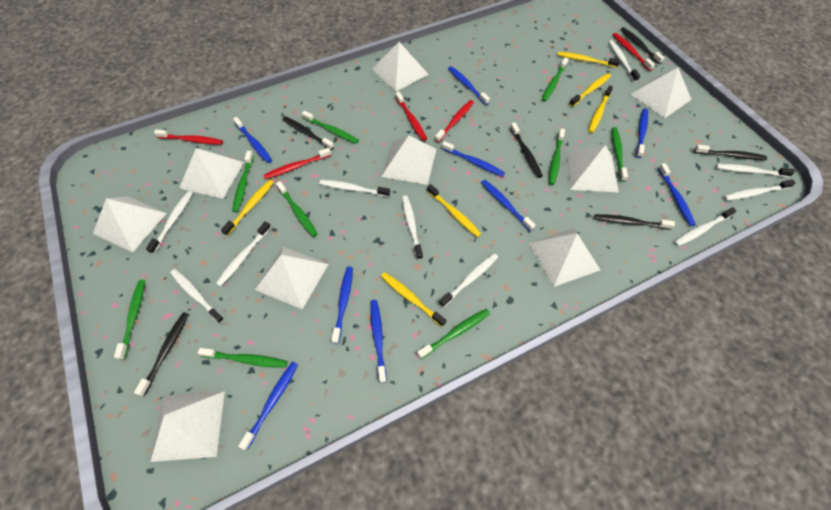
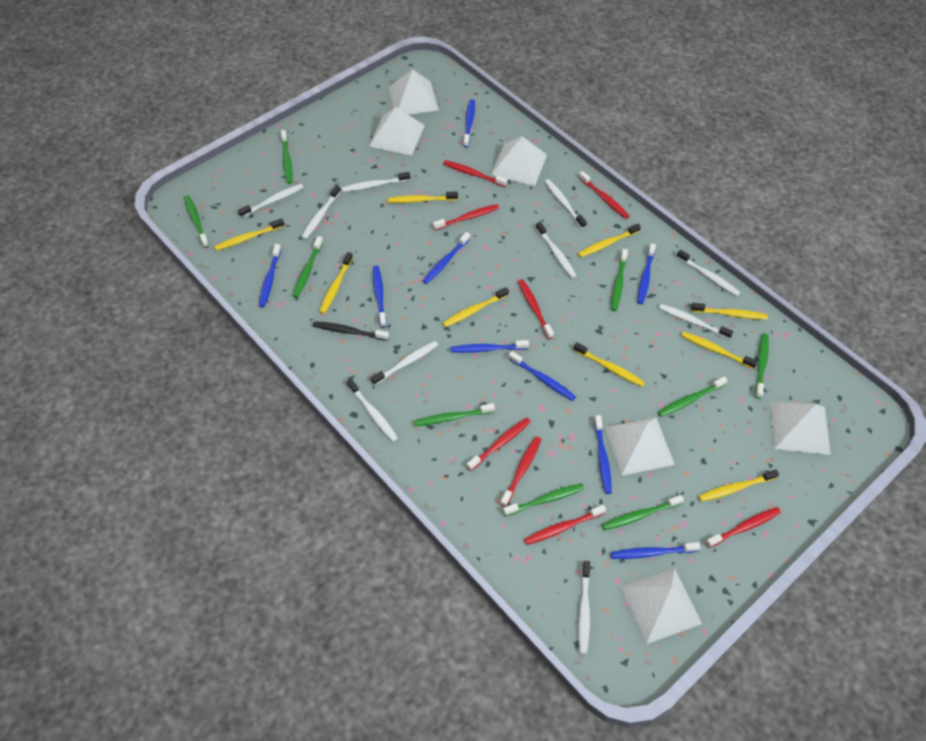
black toothbrush: 6 -> 1
red toothbrush: 5 -> 8
white pyramid: 9 -> 6
yellow toothbrush: 6 -> 9

